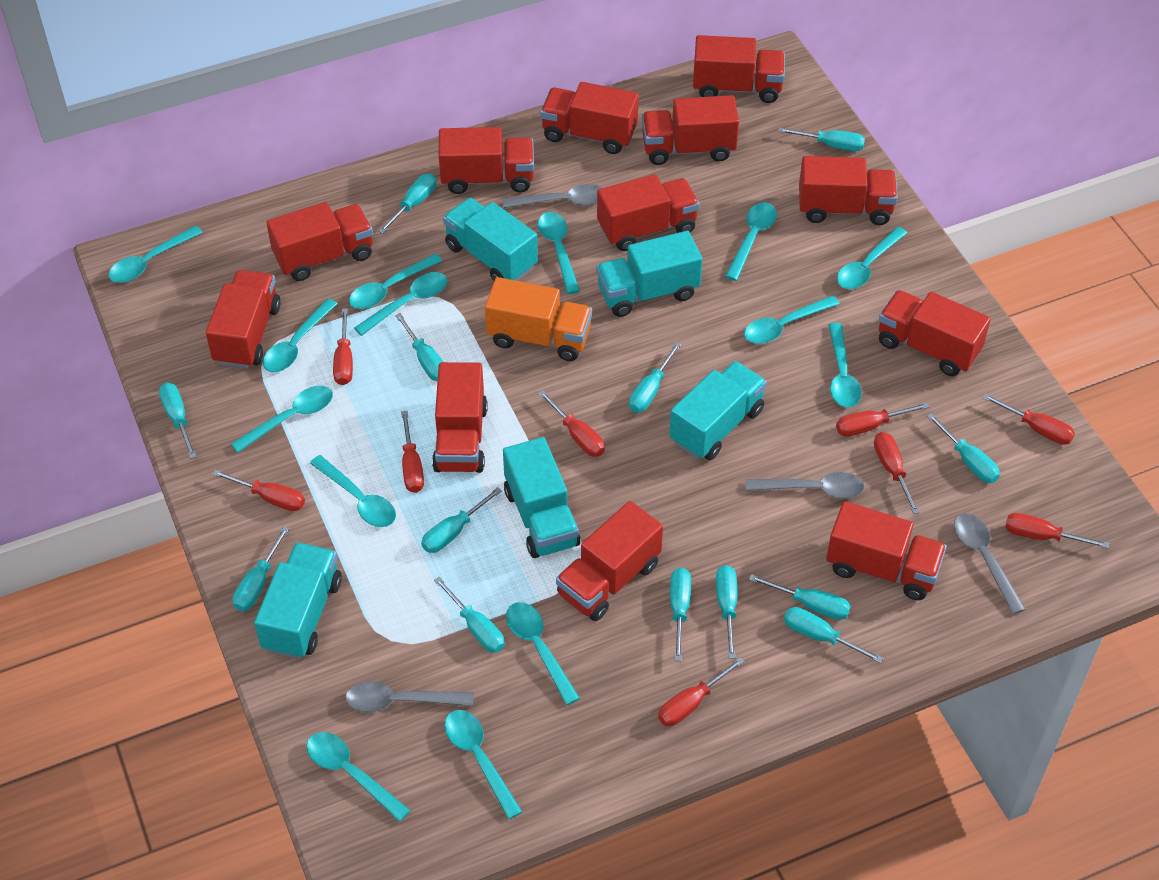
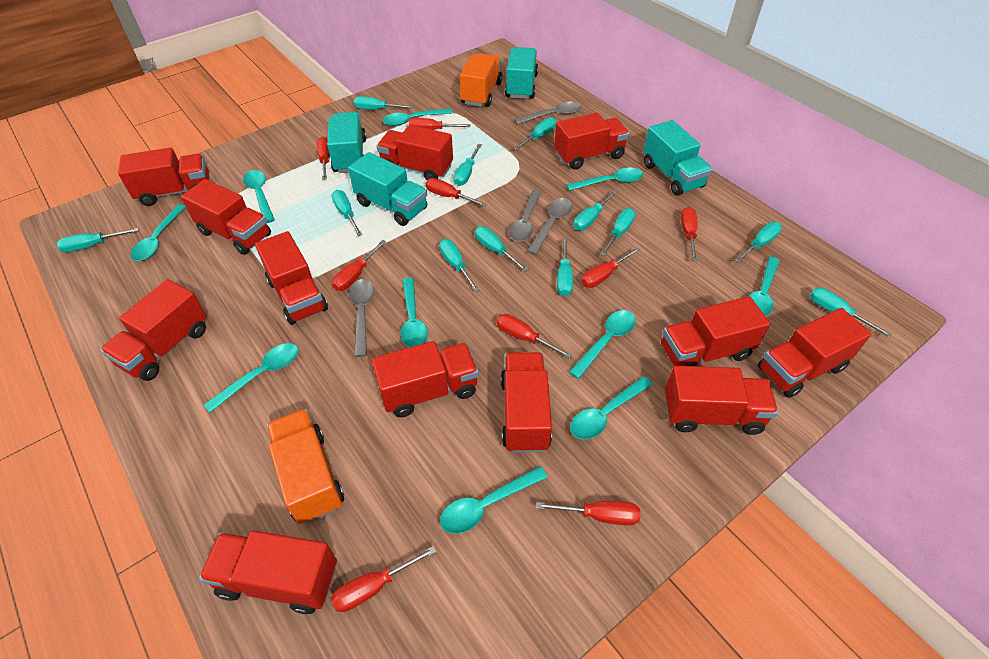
orange truck: 1 -> 2
turquoise screwdriver: 13 -> 12
turquoise spoon: 14 -> 10
turquoise truck: 5 -> 4

